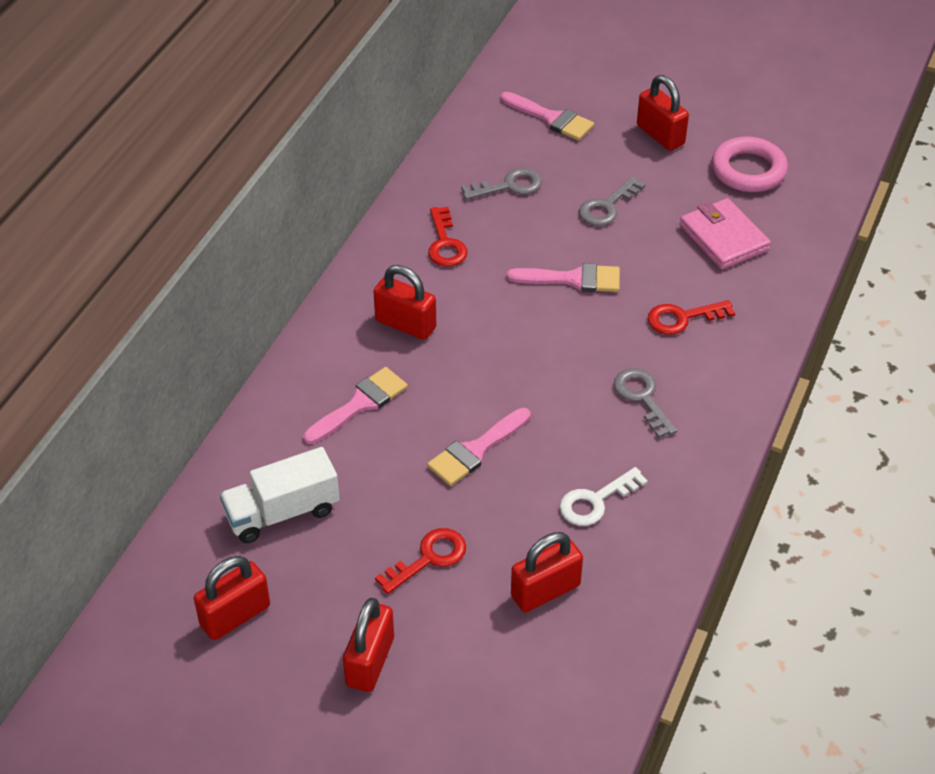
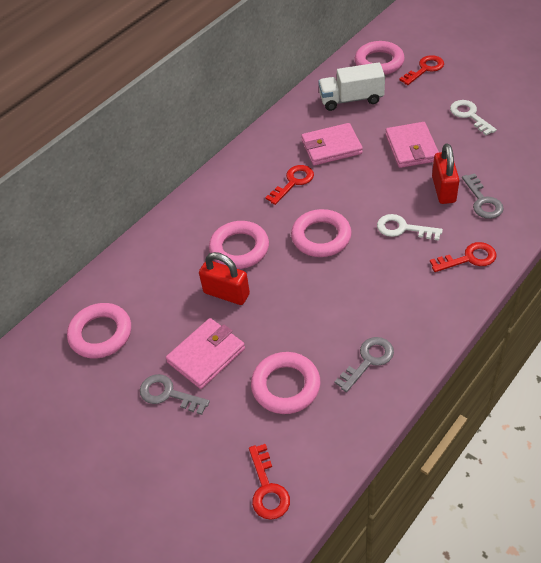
pink brush: 4 -> 0
pink ring: 1 -> 5
pink wallet: 1 -> 3
red key: 3 -> 4
red padlock: 5 -> 2
white key: 1 -> 2

